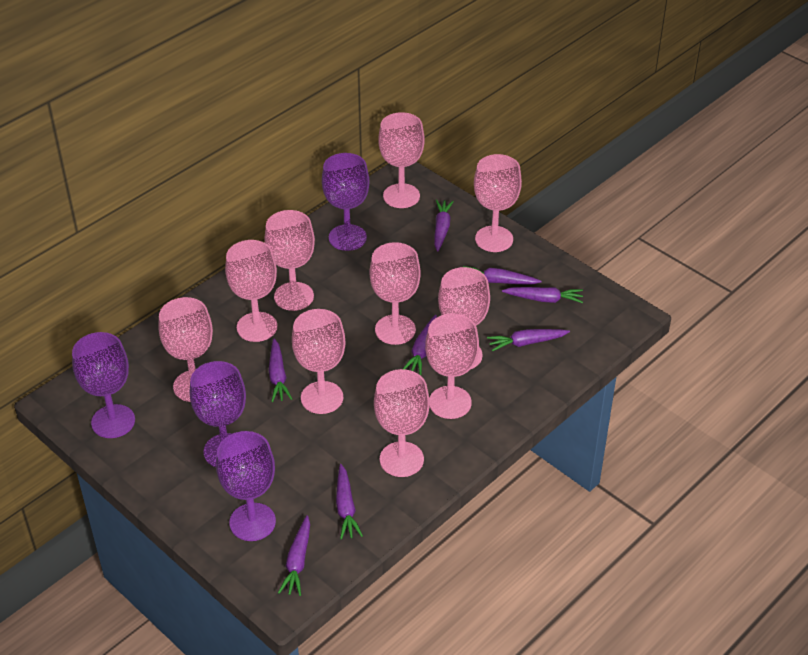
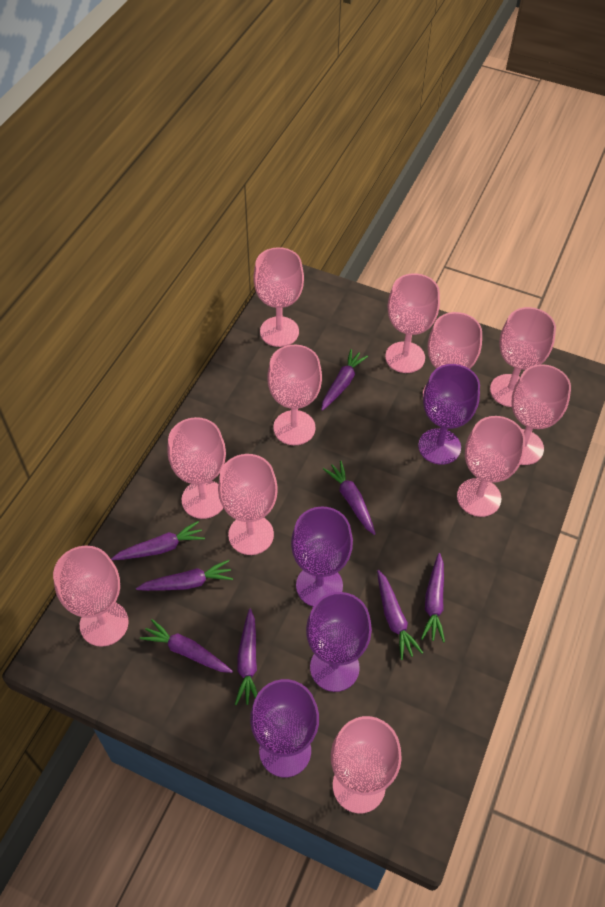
pink goblet: 10 -> 11

